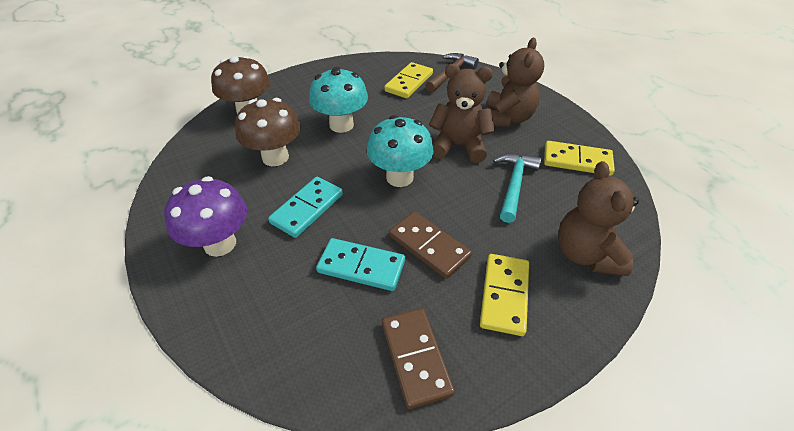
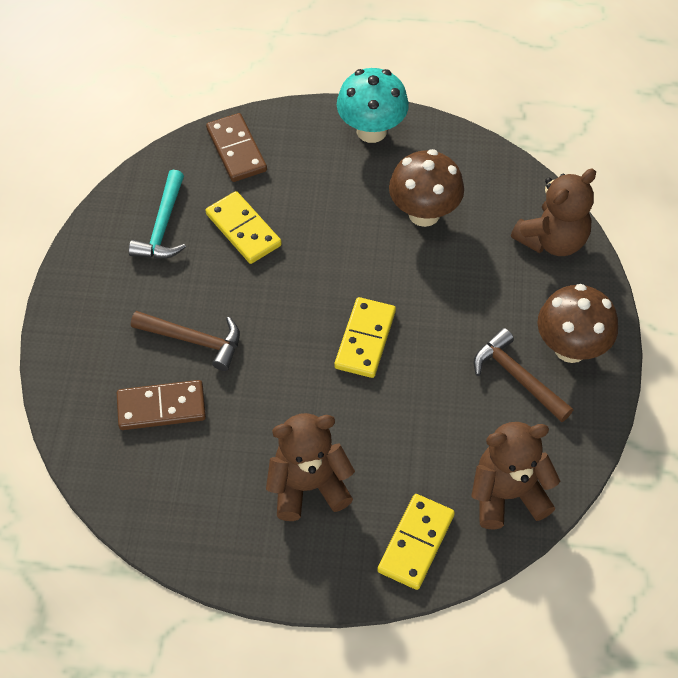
brown hammer: 1 -> 2
purple mushroom: 1 -> 0
turquoise domino: 2 -> 0
turquoise mushroom: 2 -> 1

